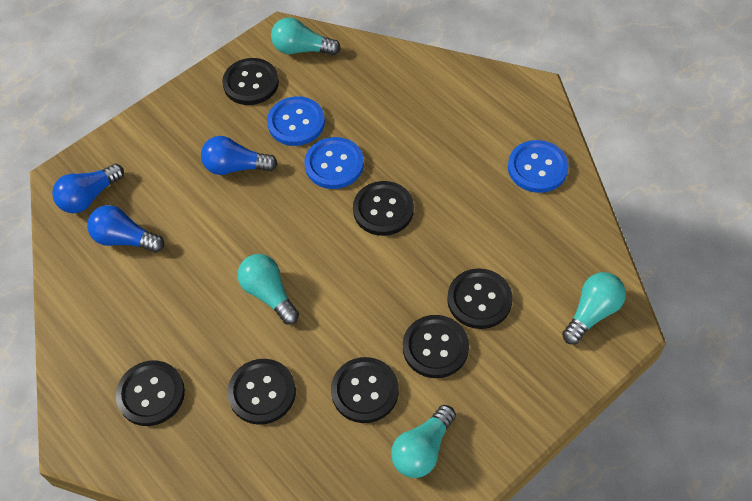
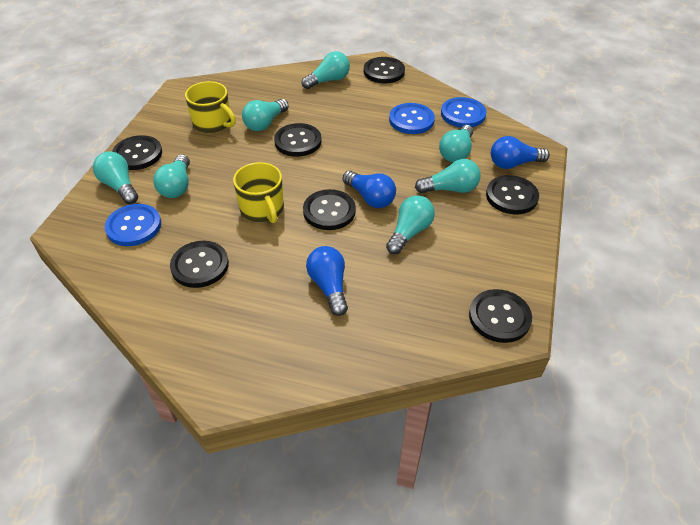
turquoise light bulb: 4 -> 7
yellow mug: 0 -> 2

